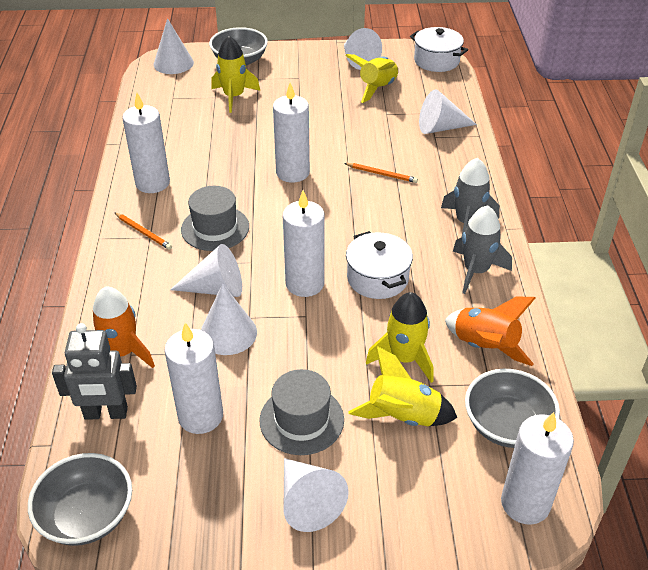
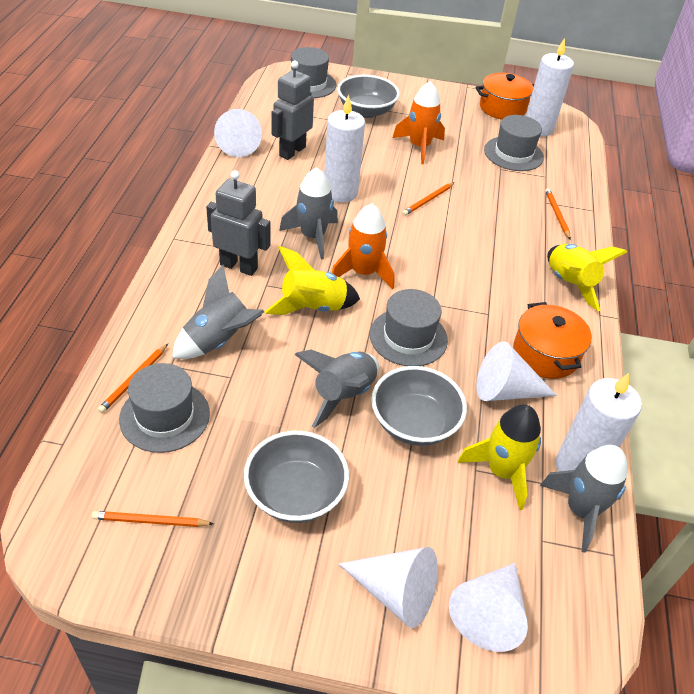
grey hat: 2 -> 4
grey robot: 1 -> 2
grey rocket: 2 -> 4
orange pencil: 2 -> 4
orange pot: 0 -> 2
white candle: 5 -> 3
white cone: 6 -> 4
white pot: 2 -> 0
yellow rocket: 4 -> 3

